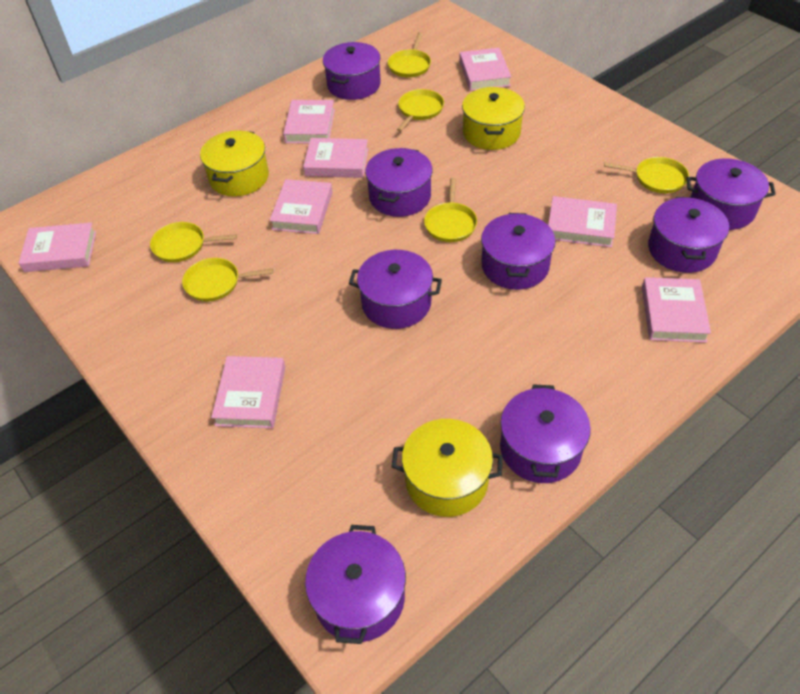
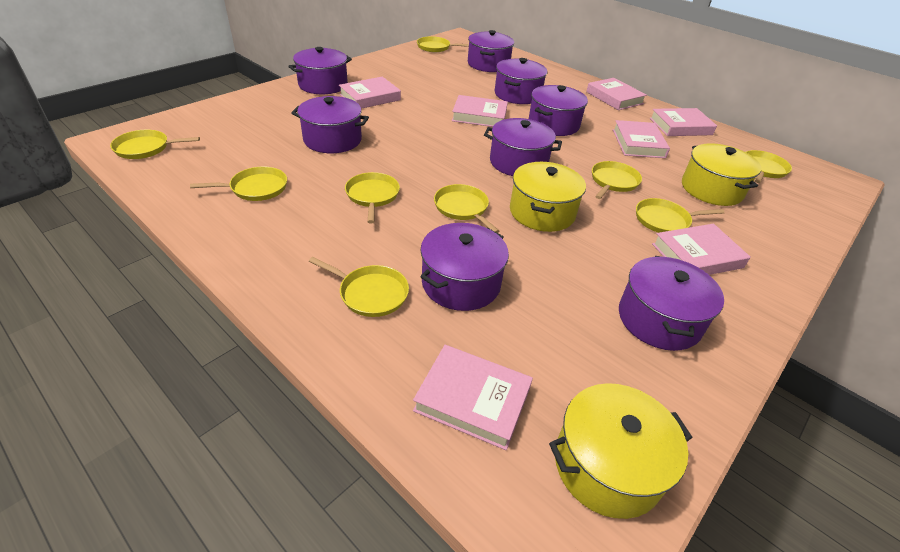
pink book: 8 -> 7
yellow pan: 6 -> 9

